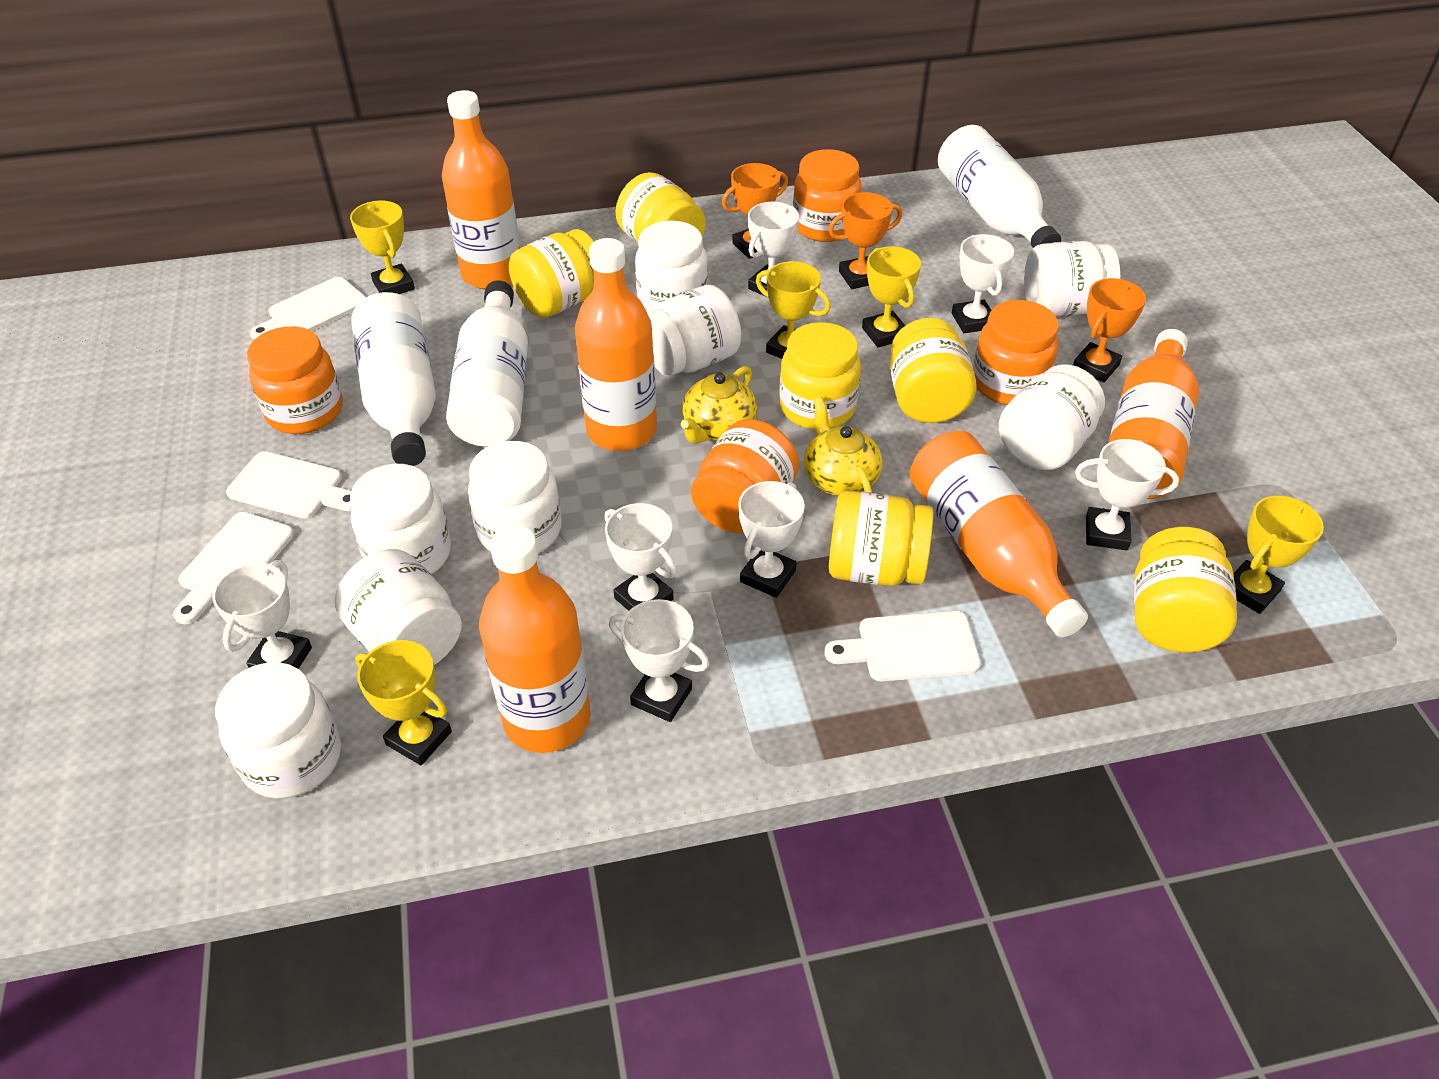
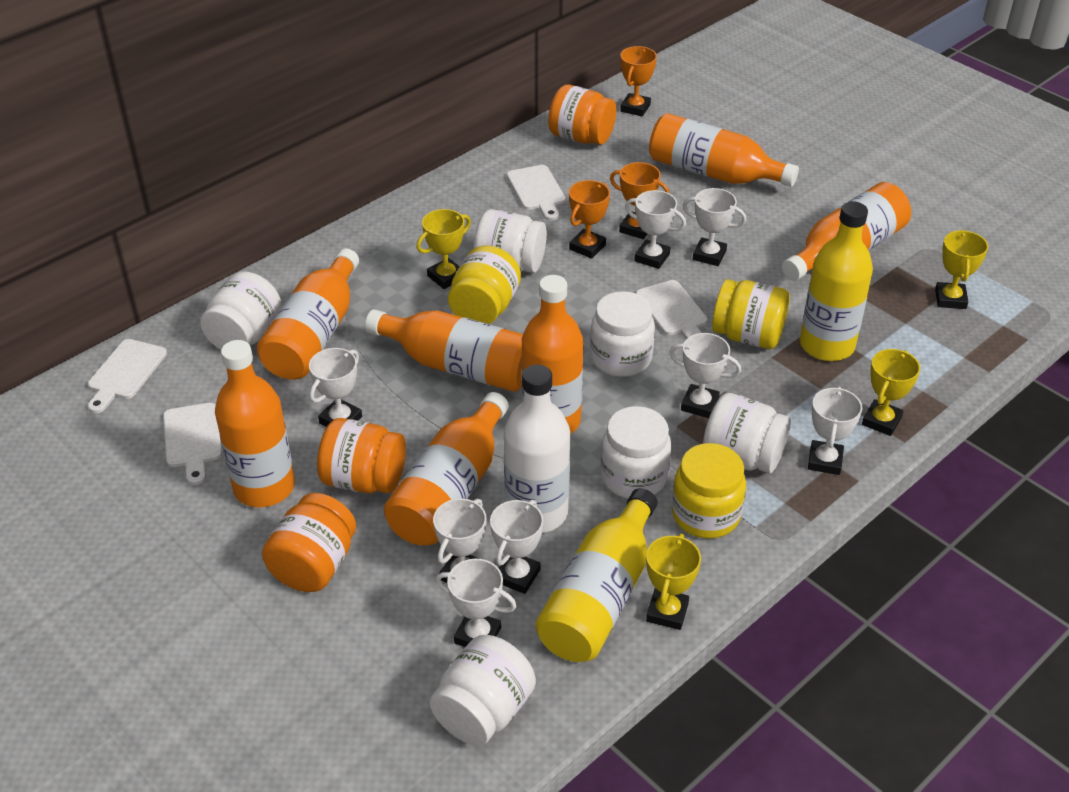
orange bottle: 5 -> 7
orange jar: 4 -> 3
white bottle: 3 -> 1
white jar: 8 -> 6
white trophy: 7 -> 8
yellow bottle: 0 -> 2
yellow jar: 6 -> 3
yellow teapot: 2 -> 0
yellow trophy: 5 -> 4

